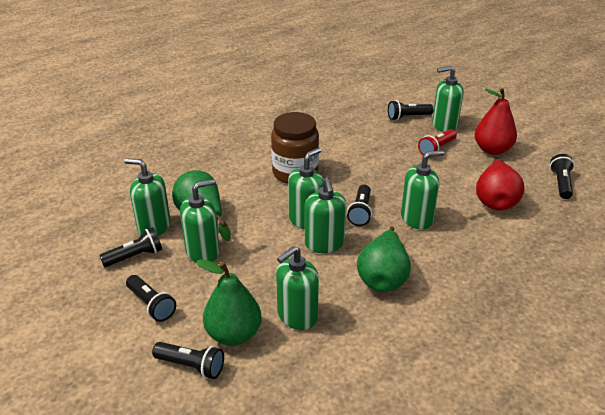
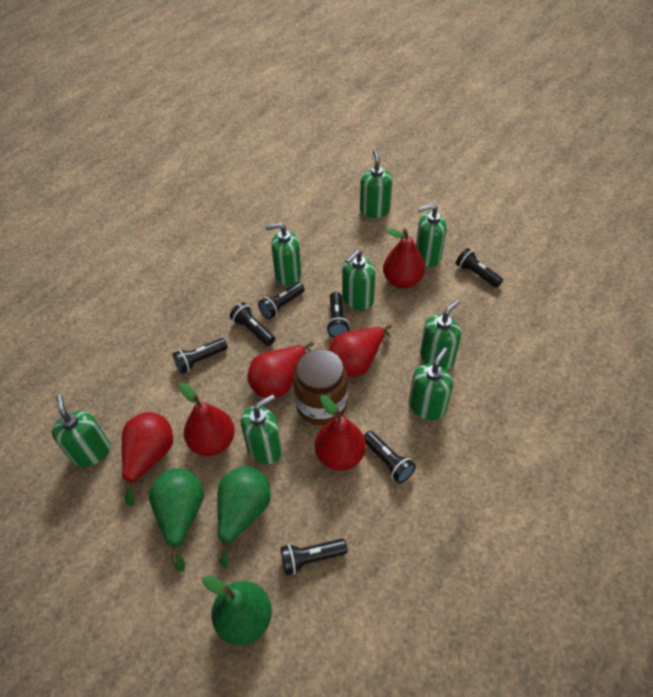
black flashlight: 6 -> 7
green soap dispenser: 7 -> 8
red flashlight: 1 -> 0
red pear: 2 -> 6

